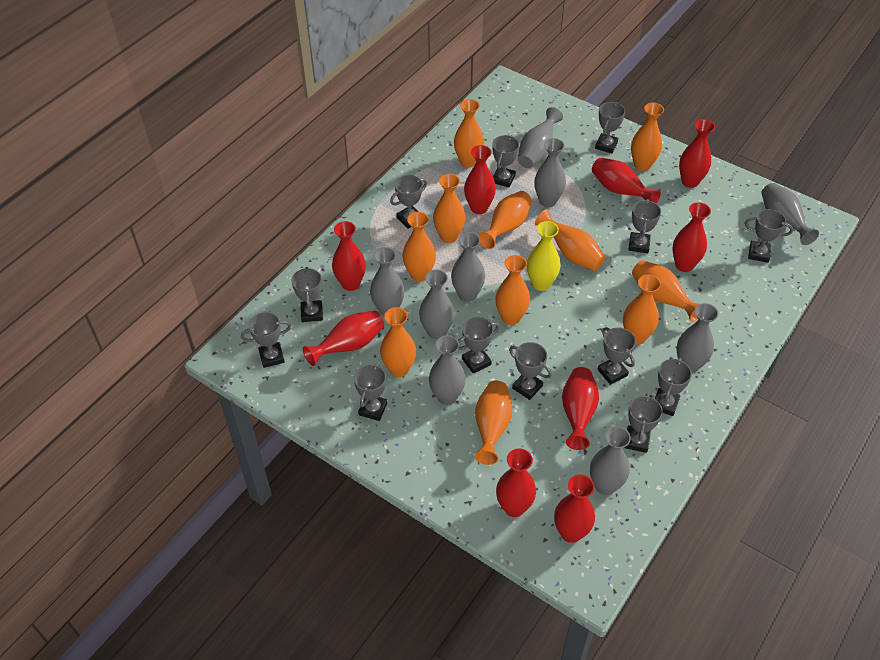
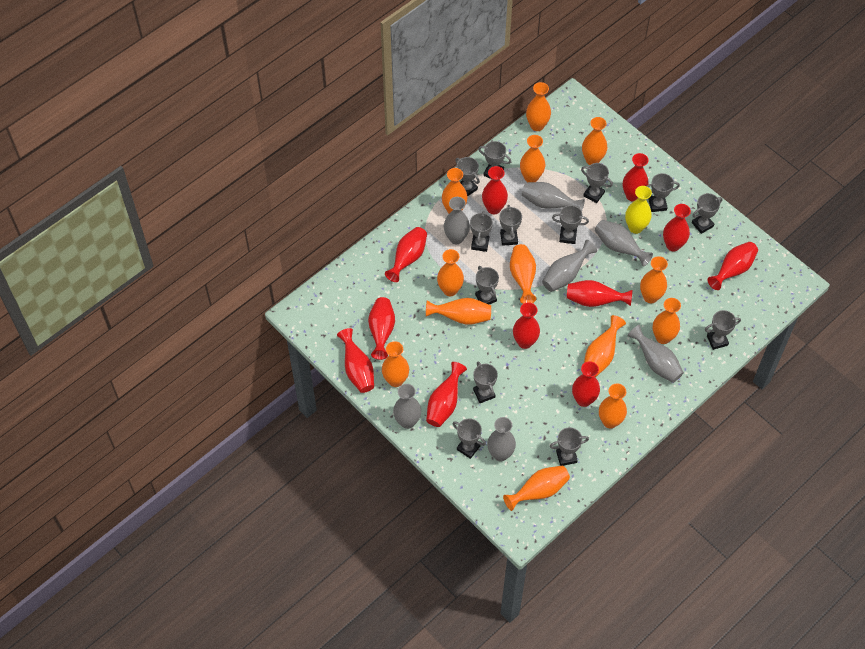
grey vase: 9 -> 7
orange vase: 11 -> 13
red vase: 9 -> 11

